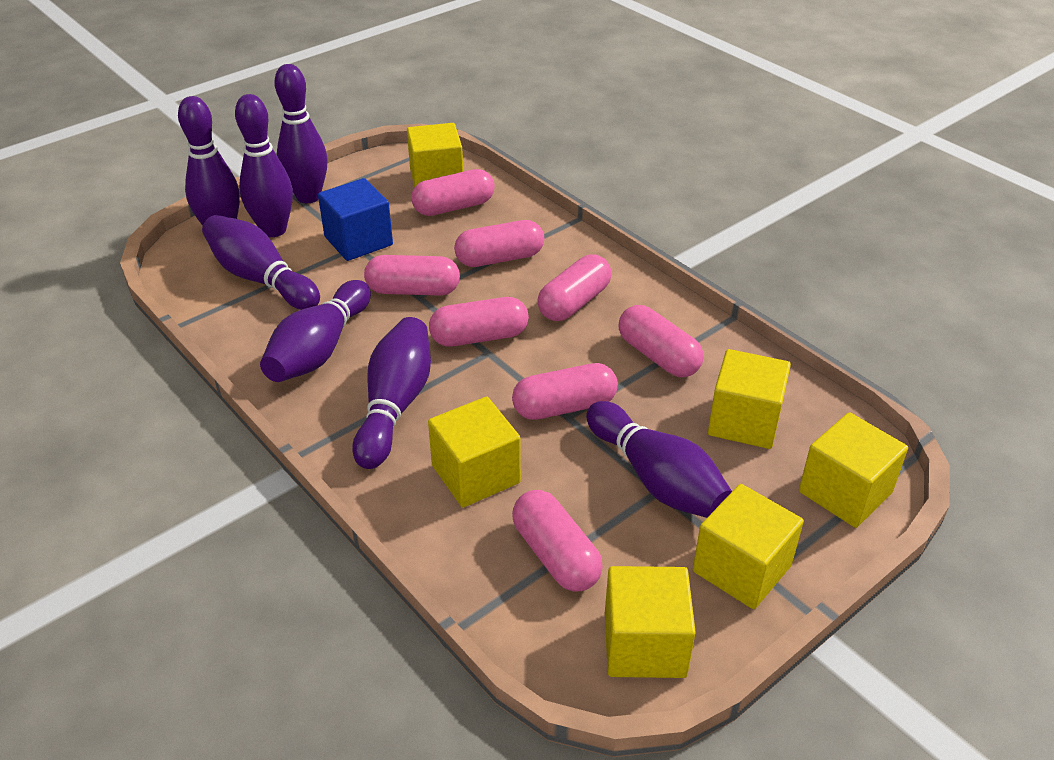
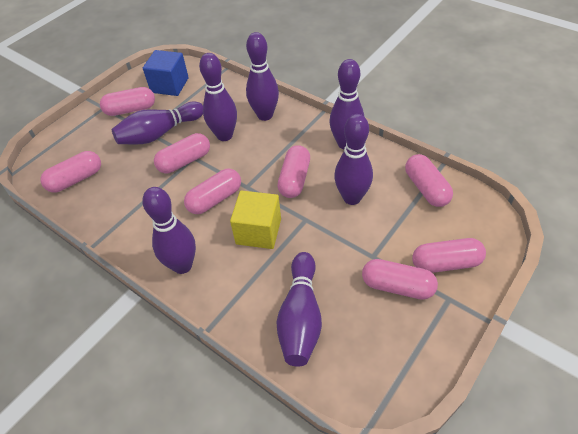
yellow cube: 6 -> 1

